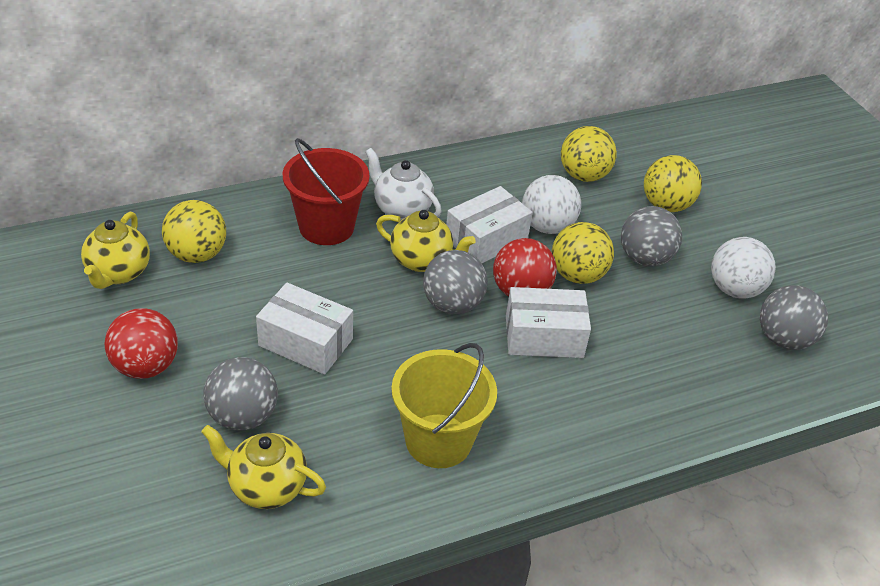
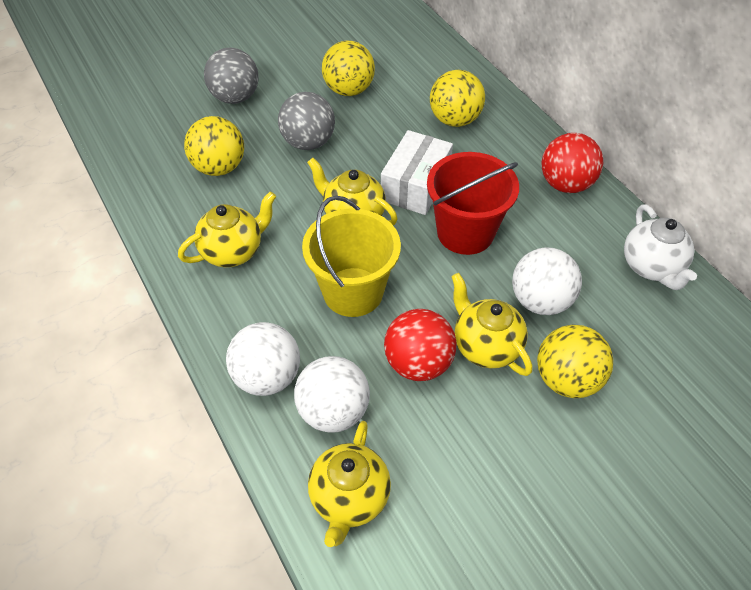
grey ball: 4 -> 2
white ball: 2 -> 3
white box: 3 -> 1
yellow teapot: 3 -> 4

